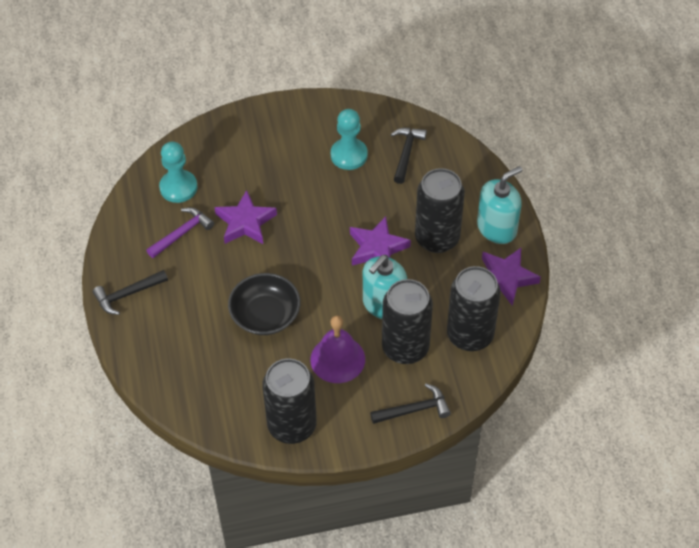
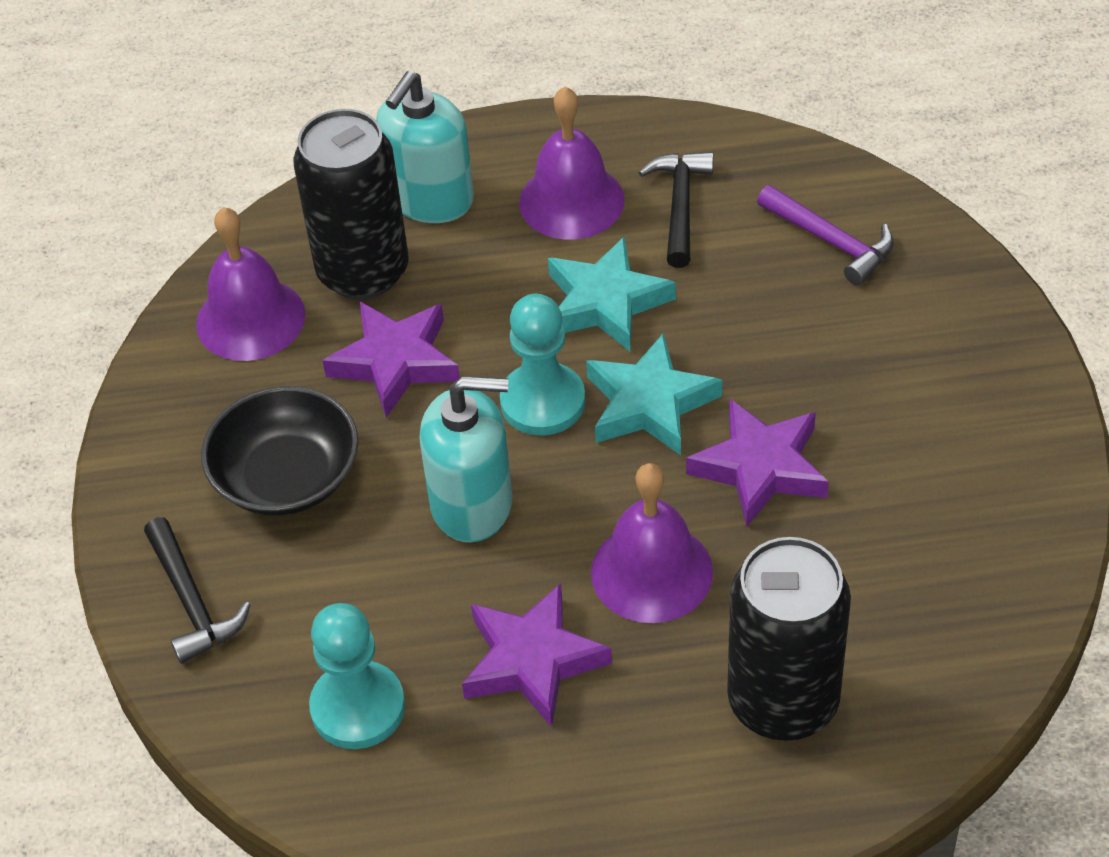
black can: 4 -> 2
black hammer: 3 -> 2
purple bell: 1 -> 3
turquoise star: 0 -> 2

